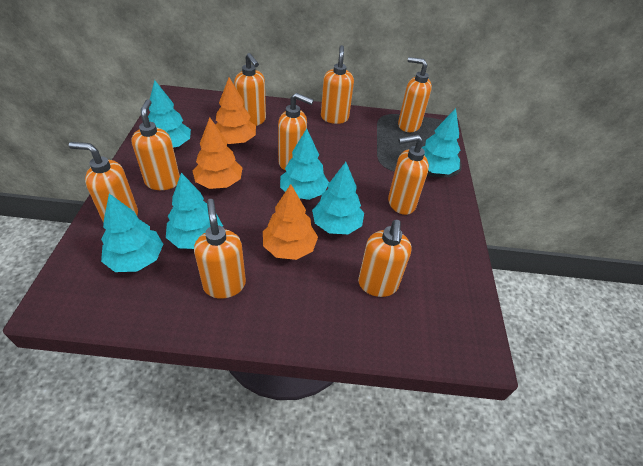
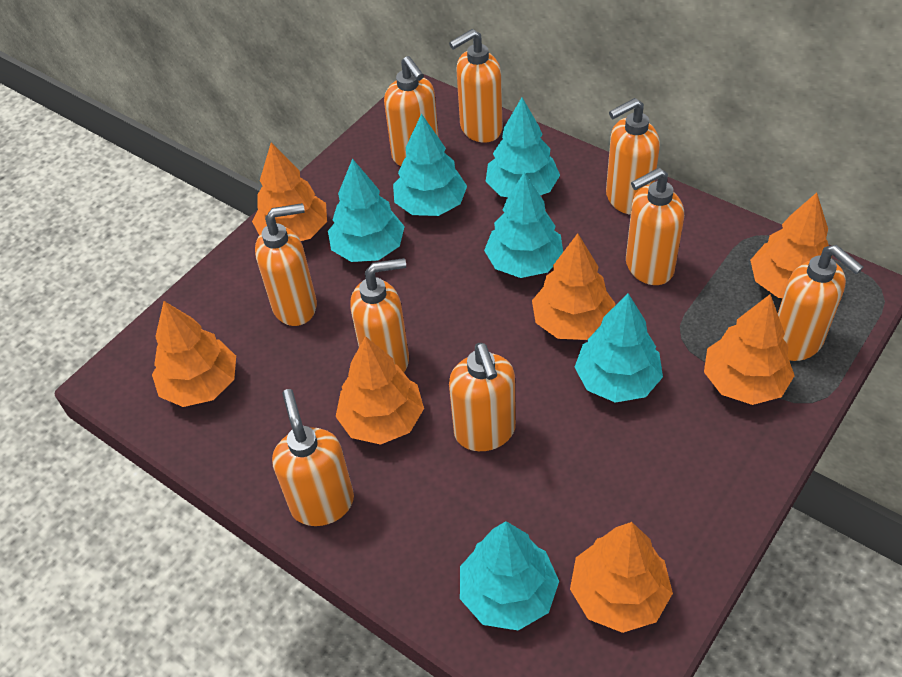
orange tree: 3 -> 7

